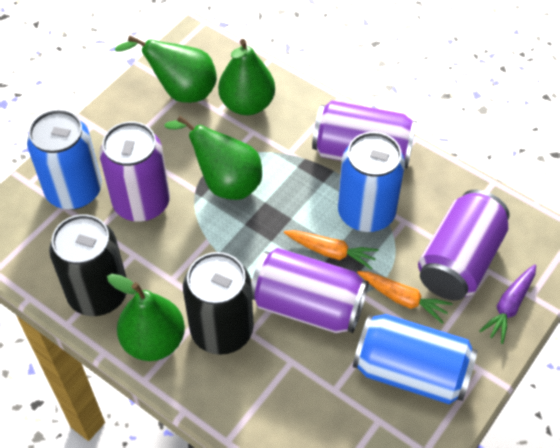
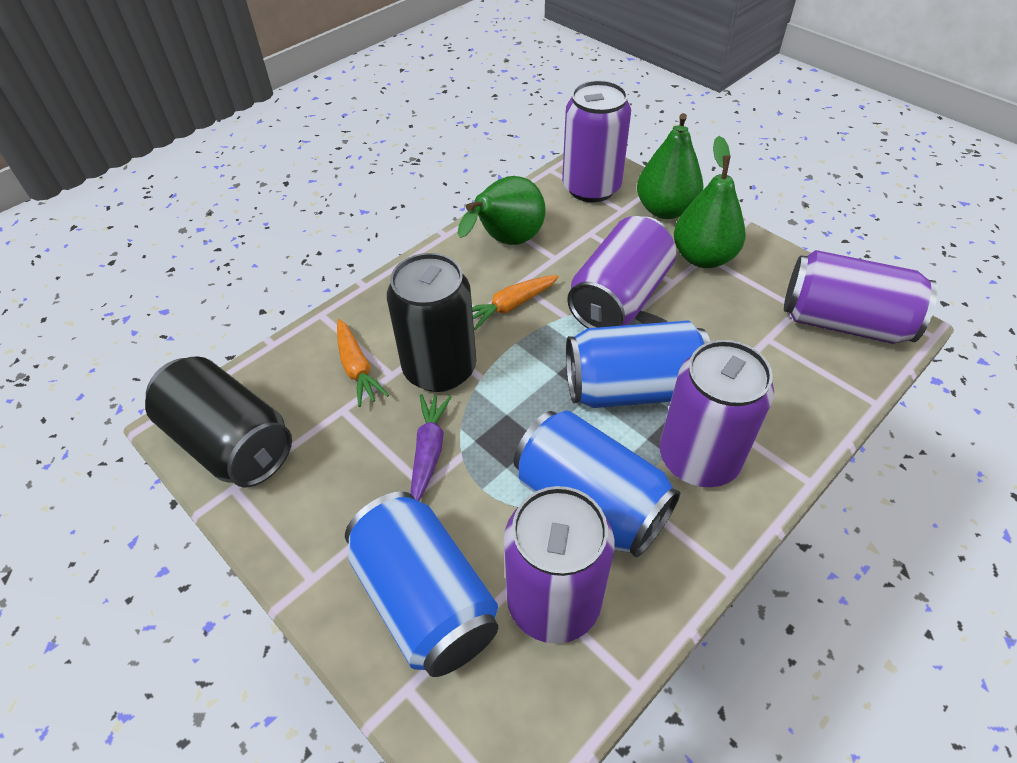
green pear: 4 -> 3
purple can: 4 -> 5

